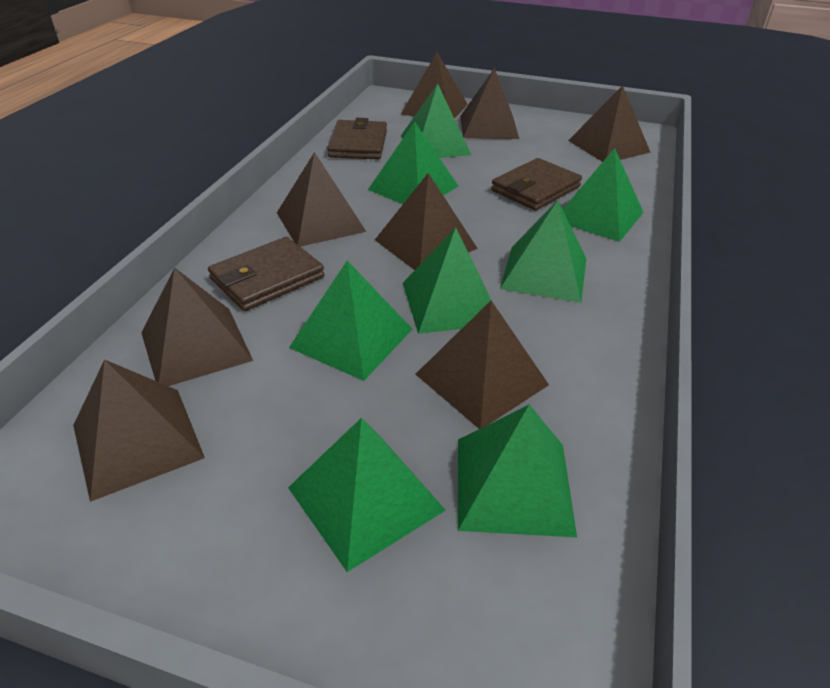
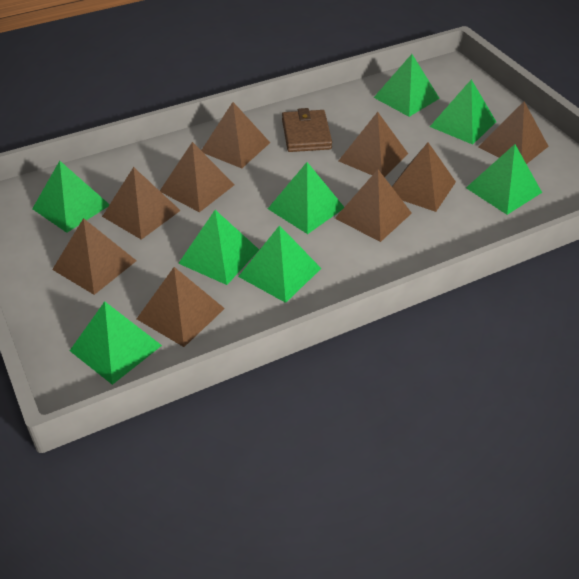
brown pyramid: 8 -> 9
brown wallet: 3 -> 1

